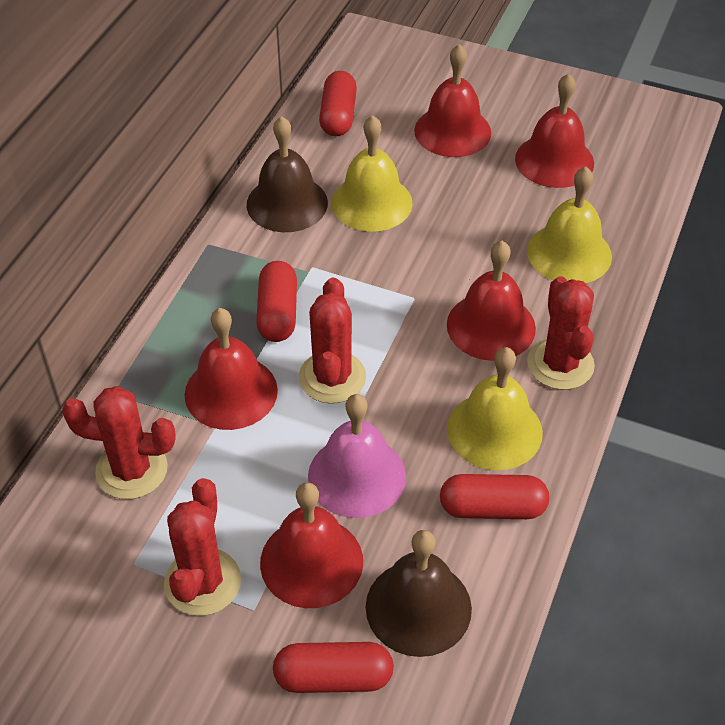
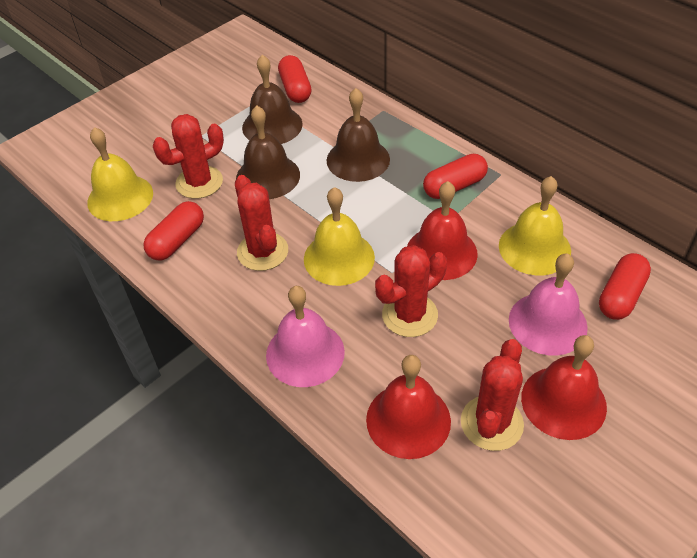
brown bell: 2 -> 3
pink bell: 1 -> 2
red bell: 5 -> 3

